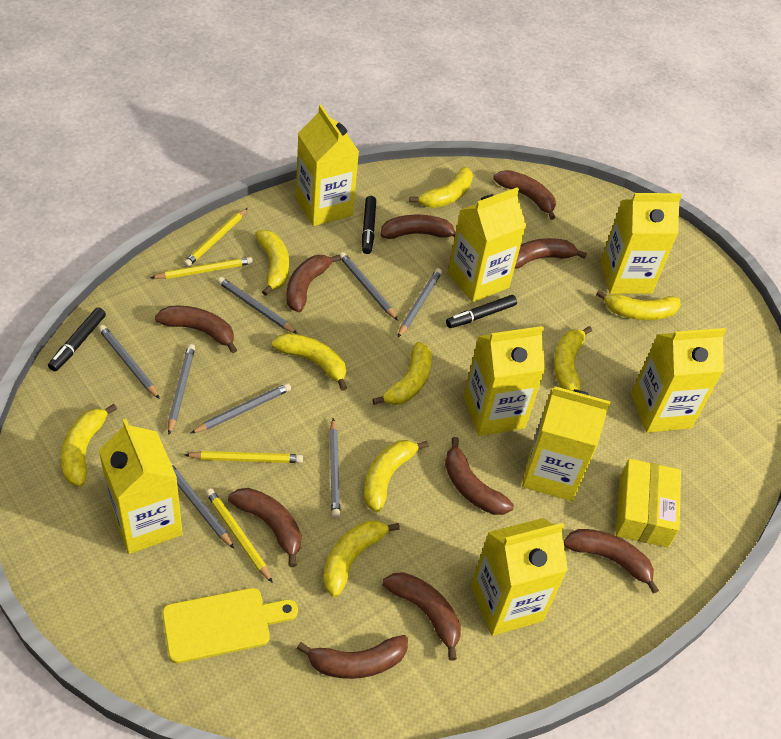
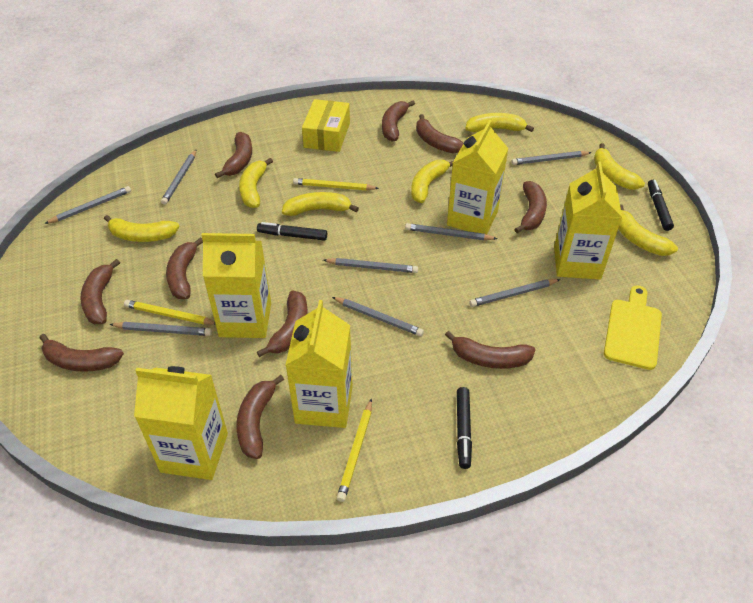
yellow banana: 9 -> 7
yellow carton: 8 -> 5
yellow pencil: 4 -> 3

